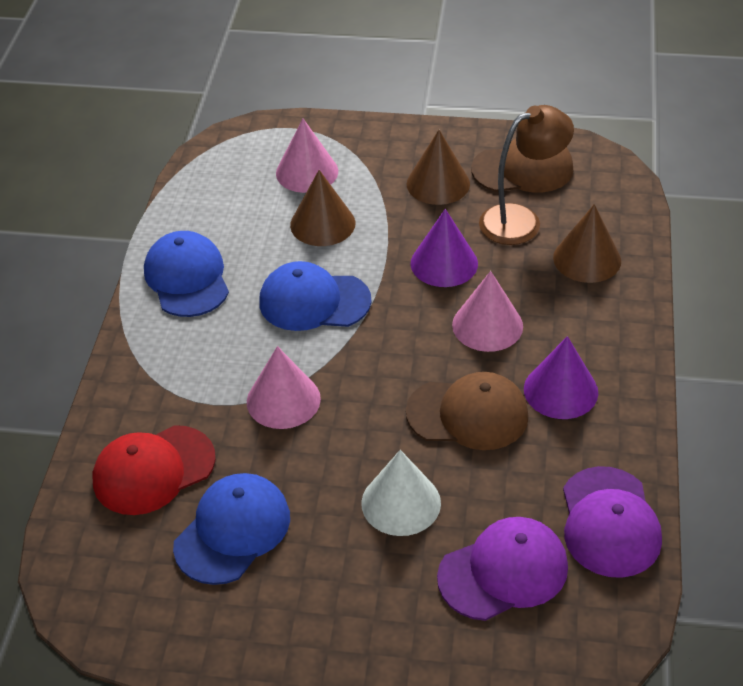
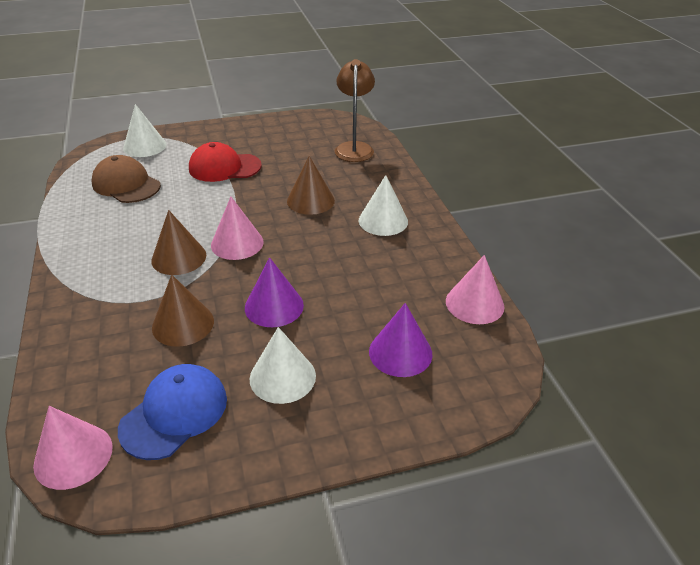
blue cap: 3 -> 1
brown cap: 2 -> 1
purple cap: 2 -> 0
white cone: 1 -> 3

